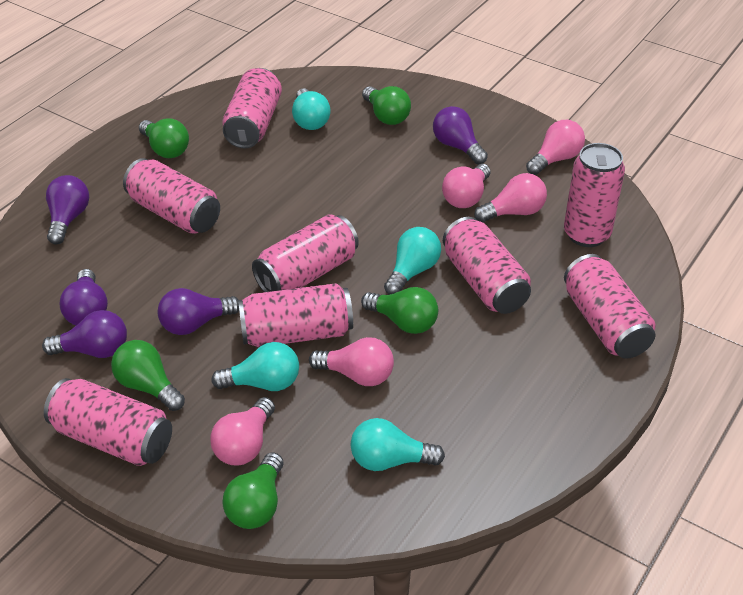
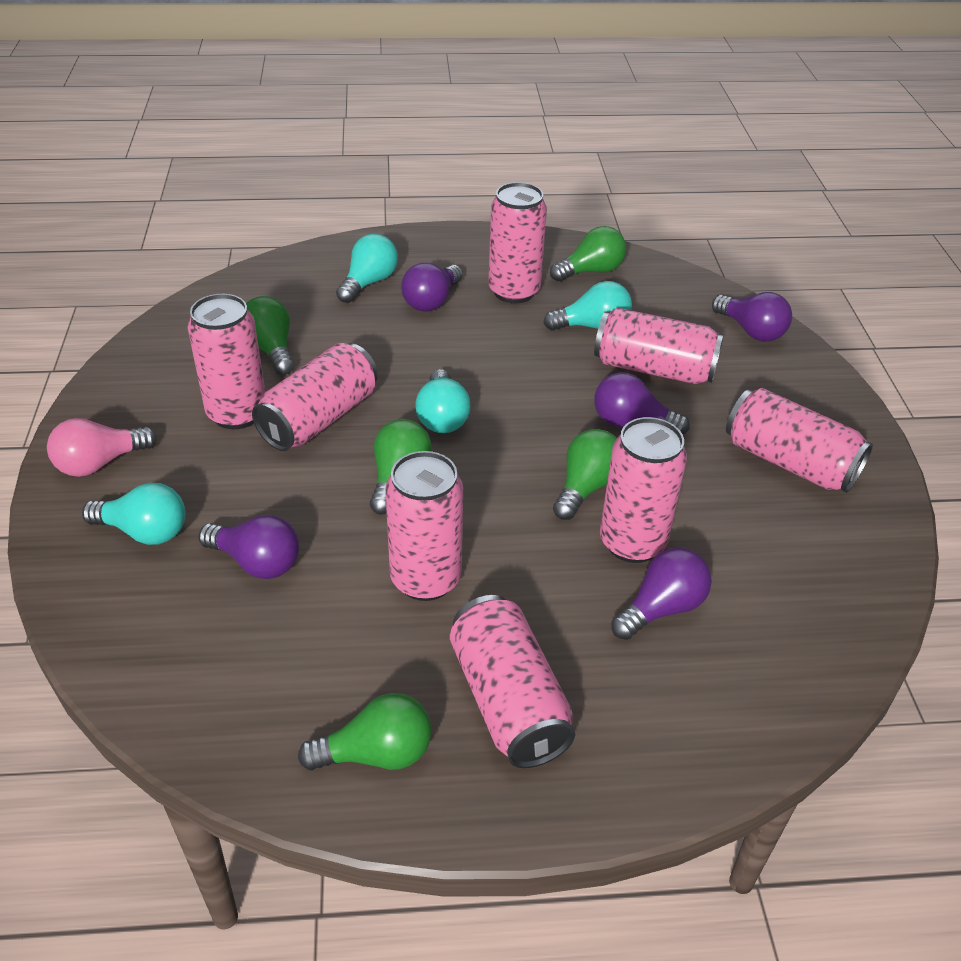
pink light bulb: 5 -> 1

